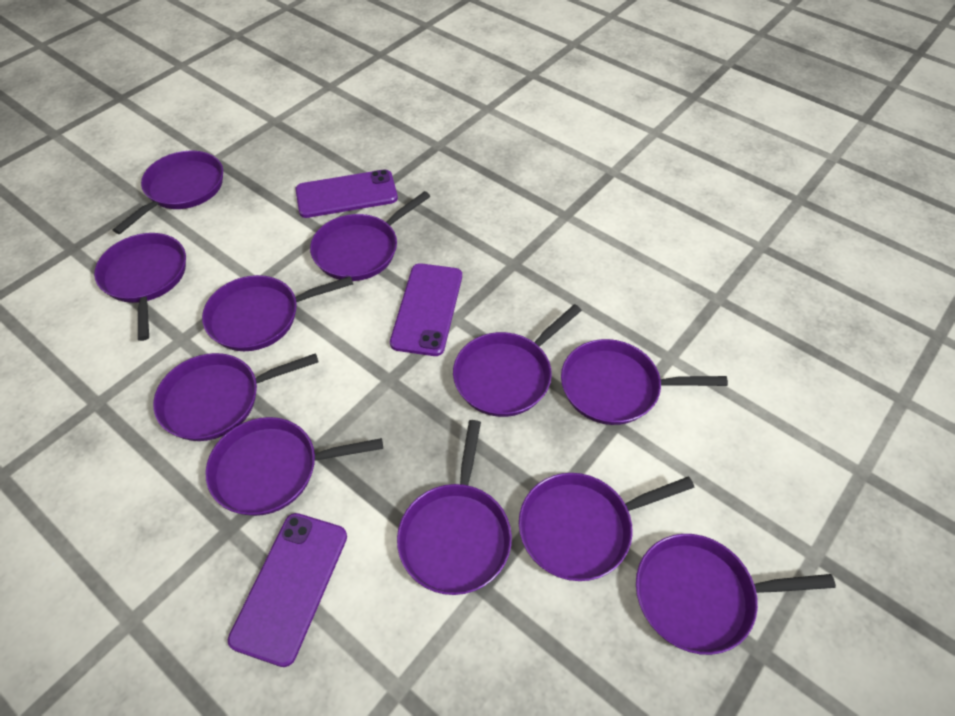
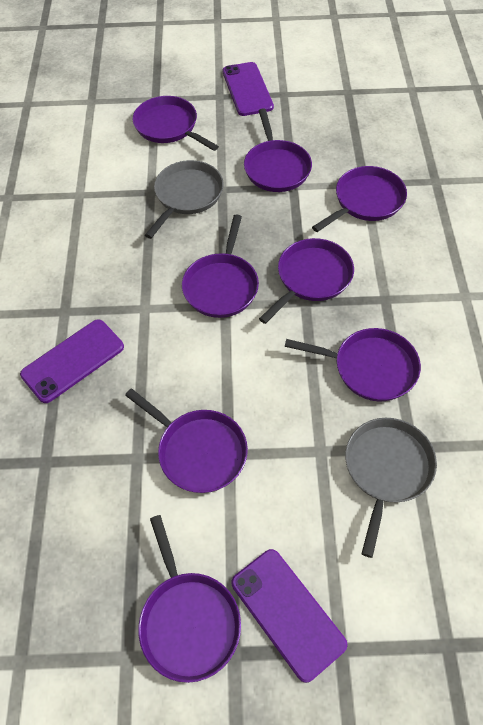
grey pan: 0 -> 2
purple pan: 11 -> 8

